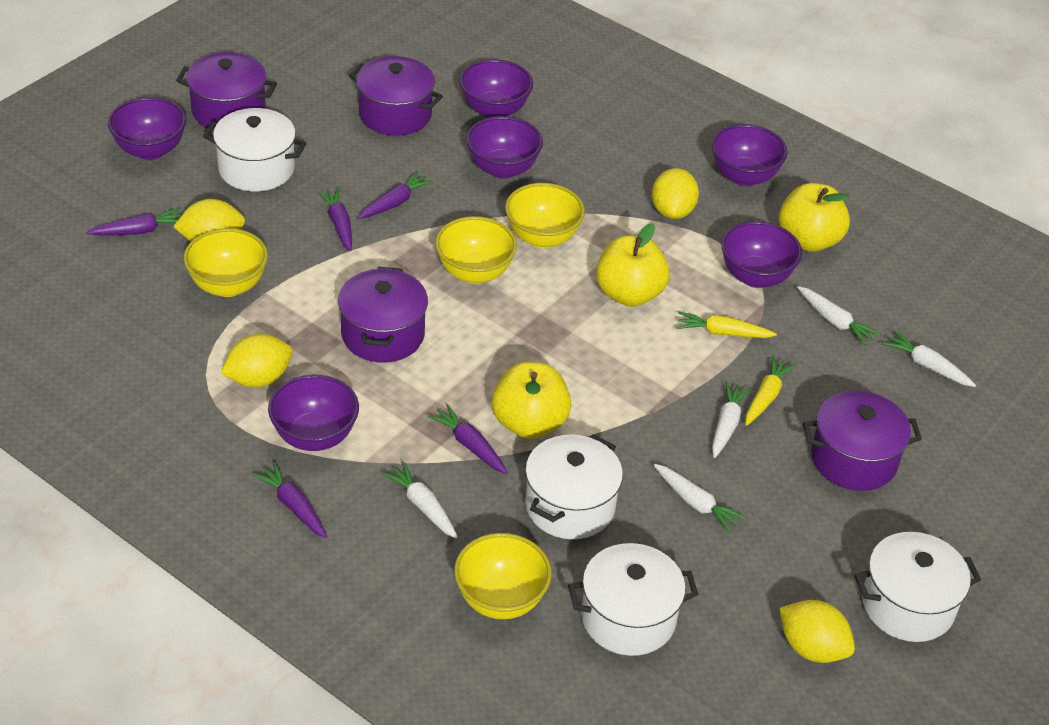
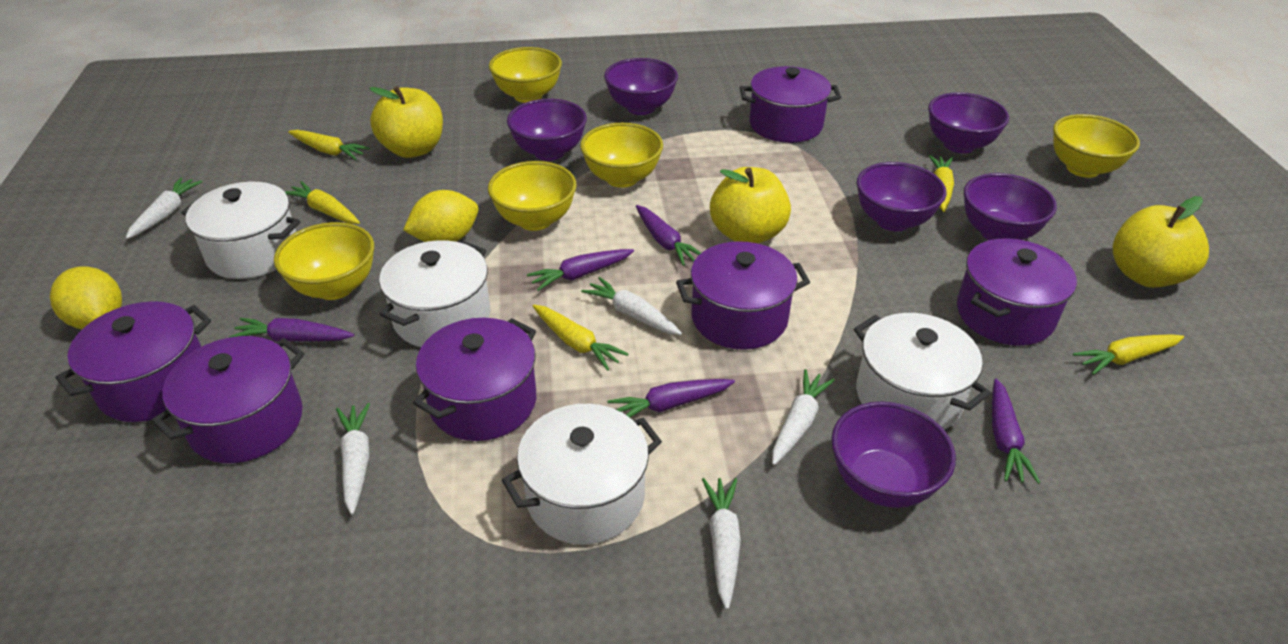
purple pot: 4 -> 6
yellow bowl: 4 -> 5
yellow carrot: 2 -> 5
yellow lemon: 4 -> 2

